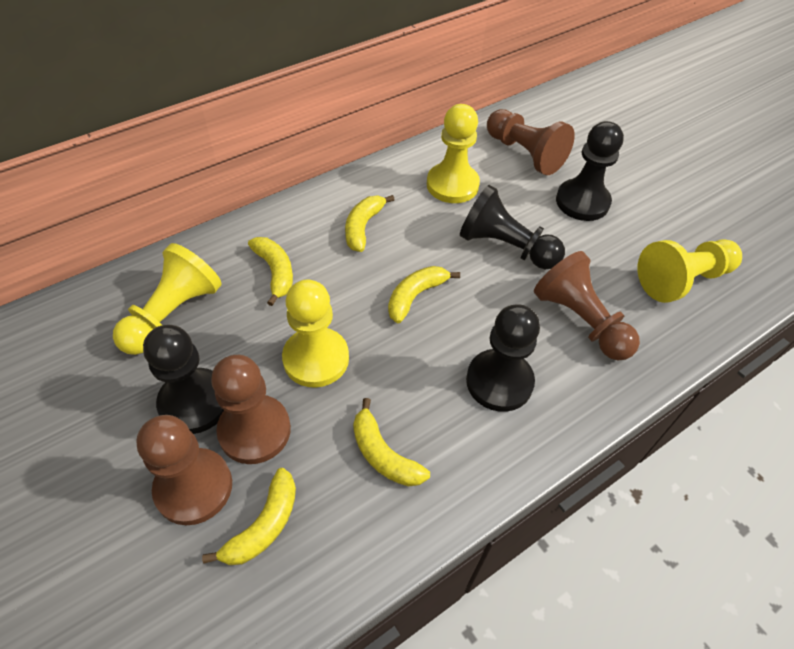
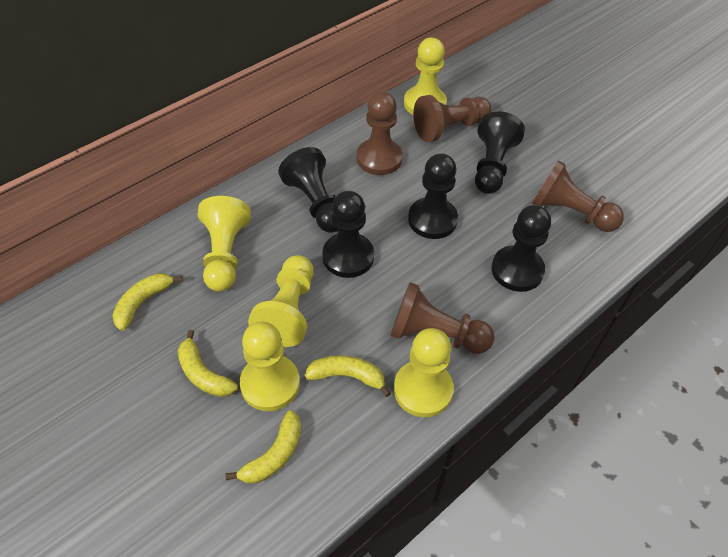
black pawn: 4 -> 5
yellow banana: 5 -> 4
yellow pawn: 4 -> 5

